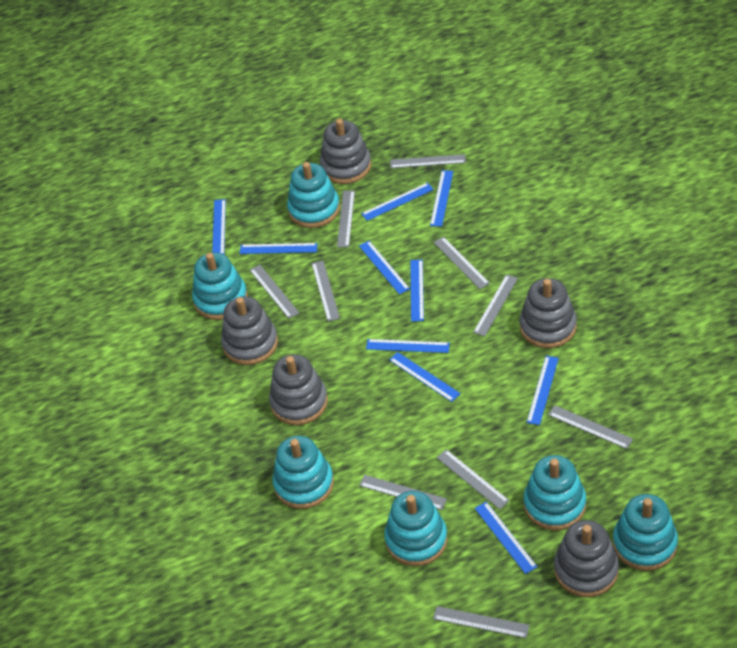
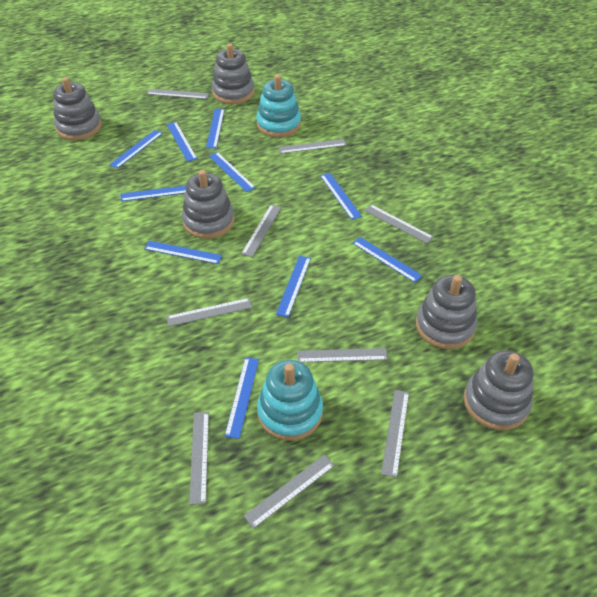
grey ruler: 10 -> 9
turquoise stacking toy: 6 -> 2

